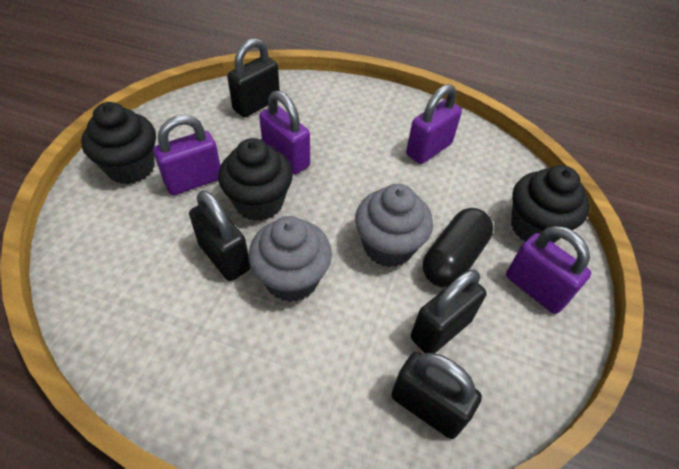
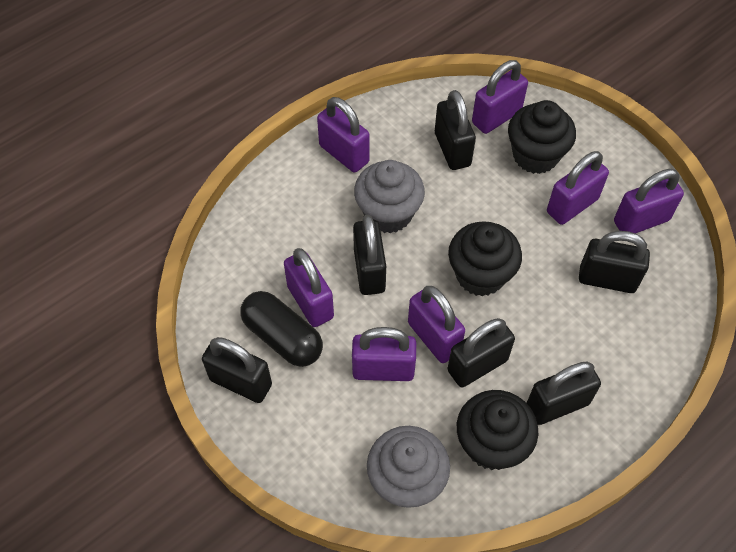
black padlock: 4 -> 6
purple padlock: 4 -> 7

